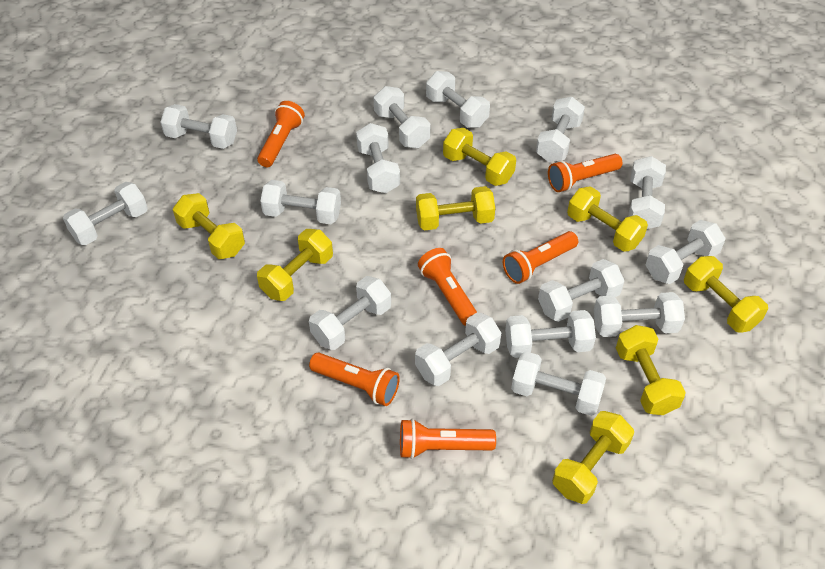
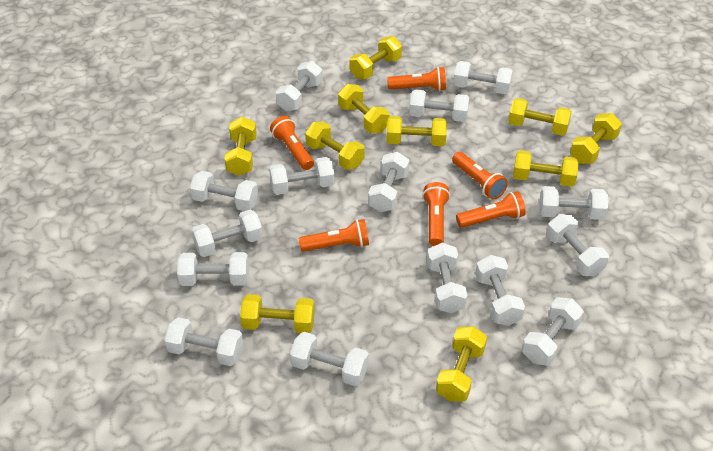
yellow dumbbell: 8 -> 10

